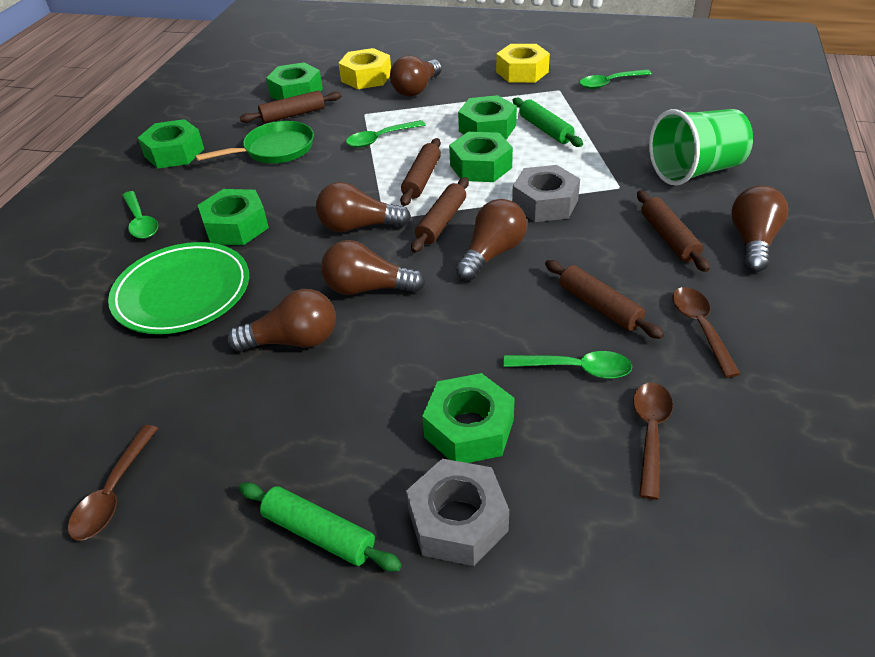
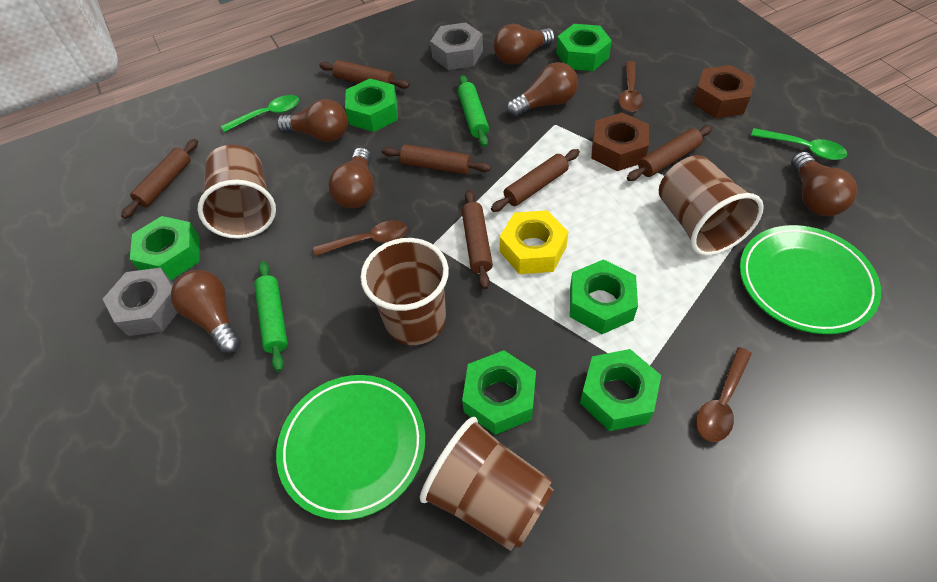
brown cup: 0 -> 4
brown nut: 0 -> 2
brown rolling pin: 5 -> 6
green cup: 1 -> 0
green pan: 1 -> 0
green plate: 1 -> 2
green spoon: 4 -> 2
yellow nut: 2 -> 1

